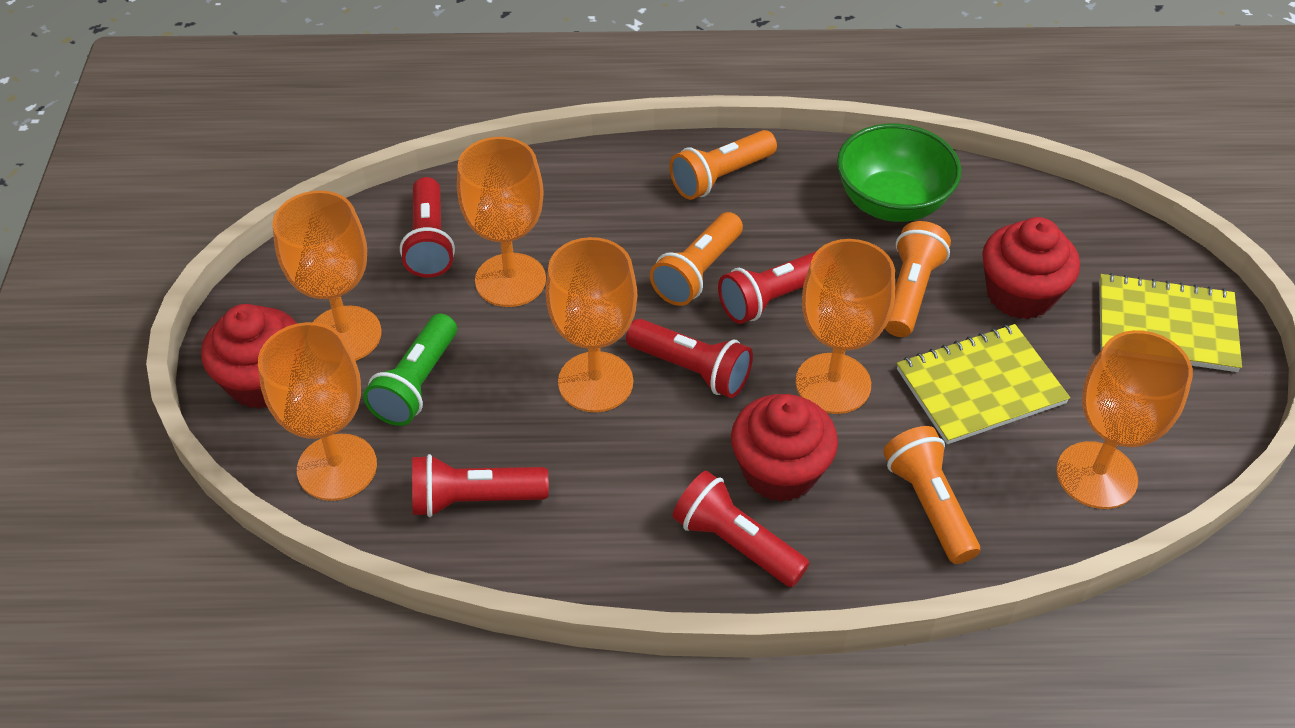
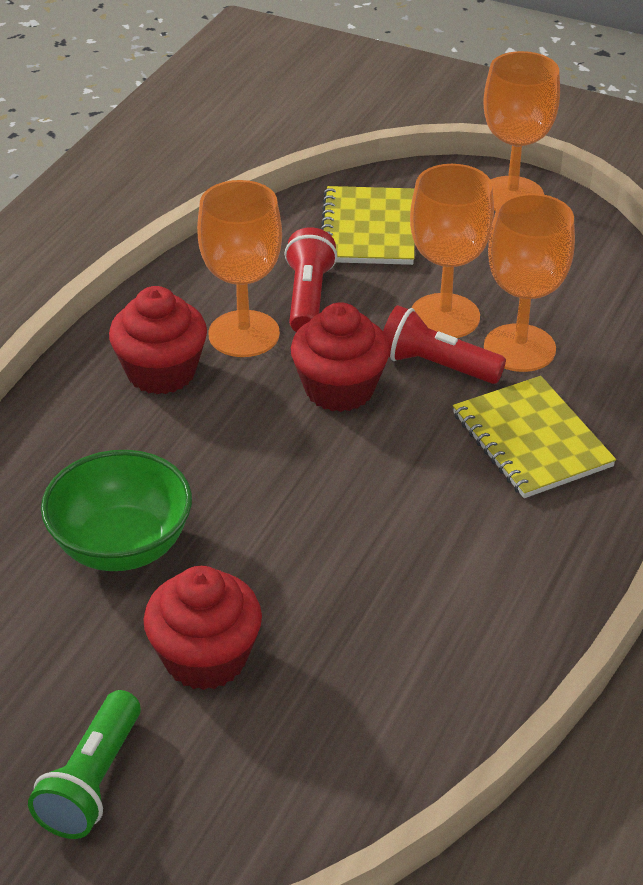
orange flashlight: 4 -> 0
orange goblet: 6 -> 4
red flashlight: 5 -> 2

